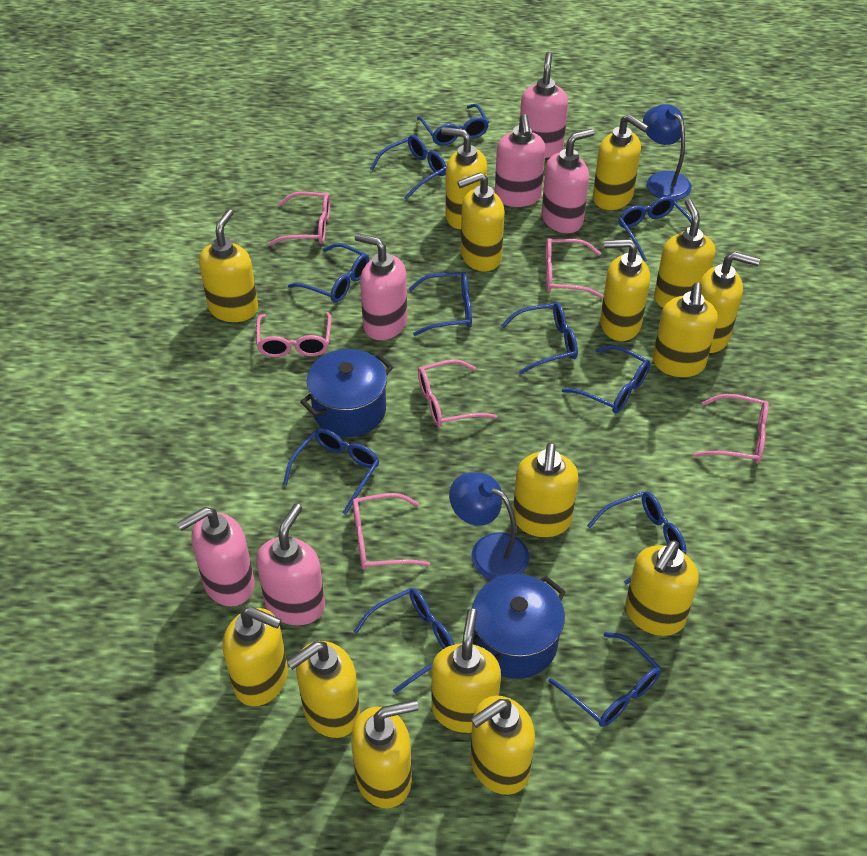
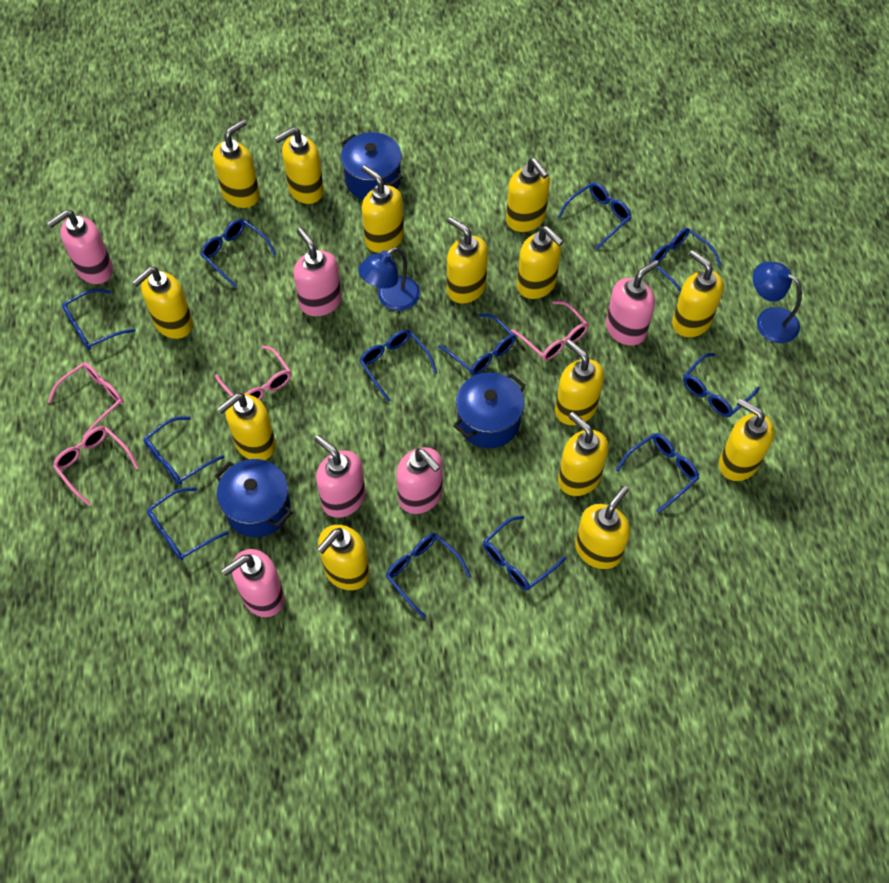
blue glasses: 11 -> 12
blue pot: 2 -> 3
pink glasses: 6 -> 4
yellow soap dispenser: 15 -> 14

